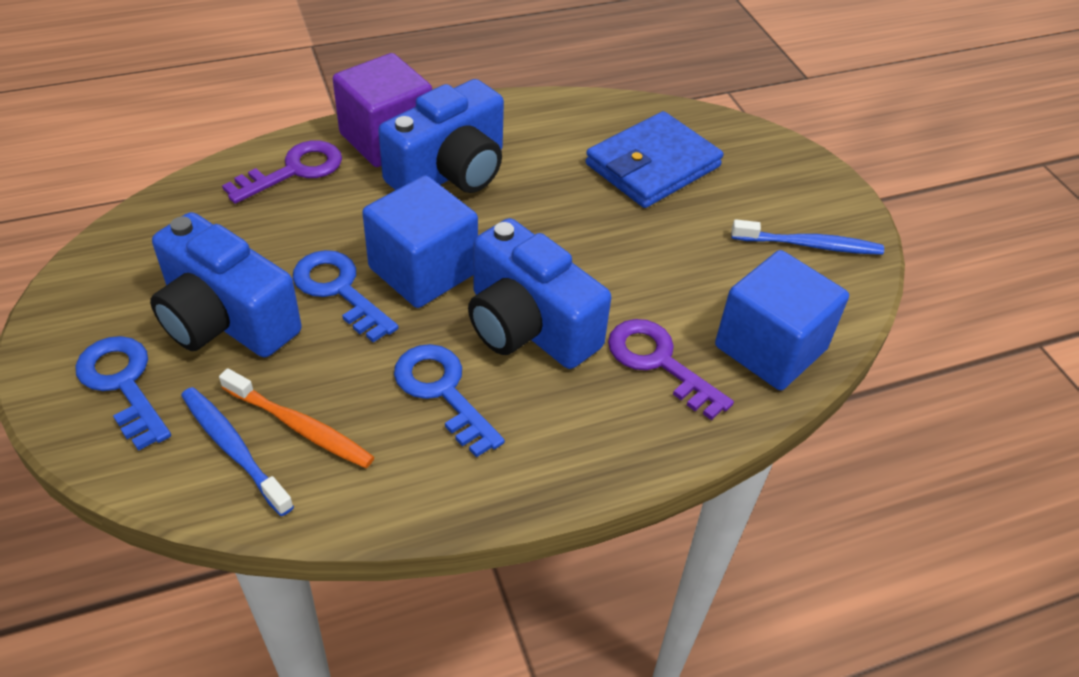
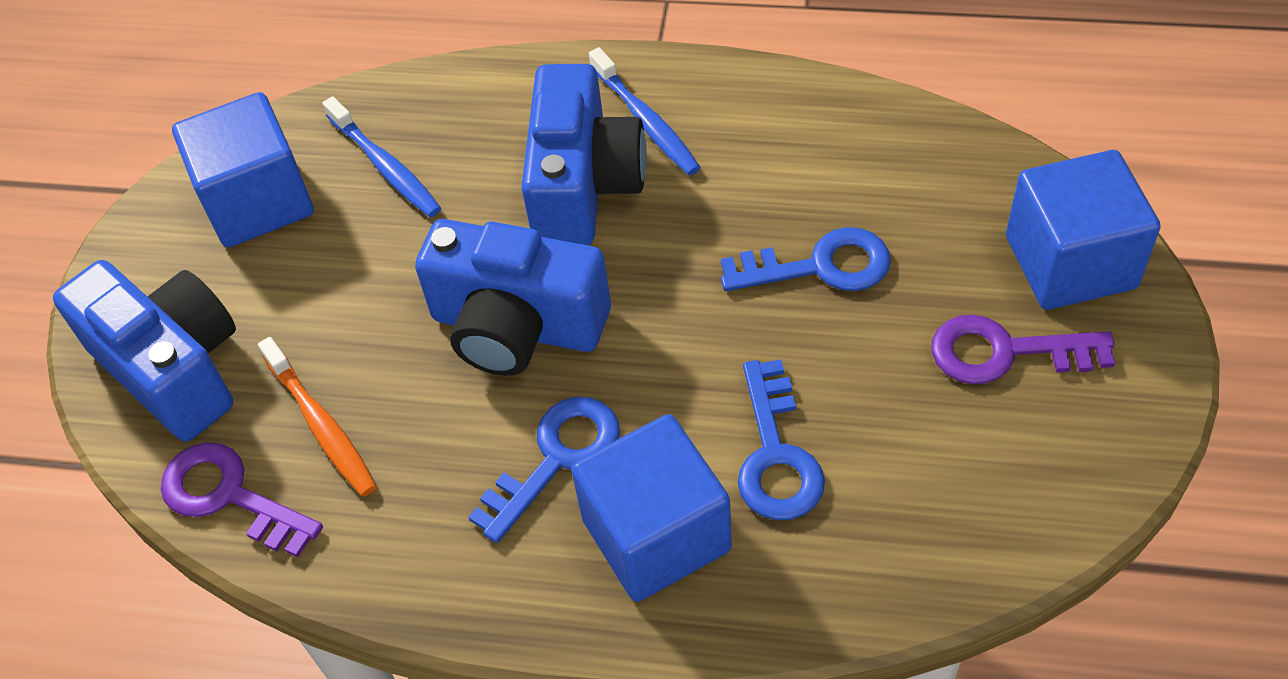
blue cube: 2 -> 3
blue wallet: 1 -> 0
purple cube: 1 -> 0

